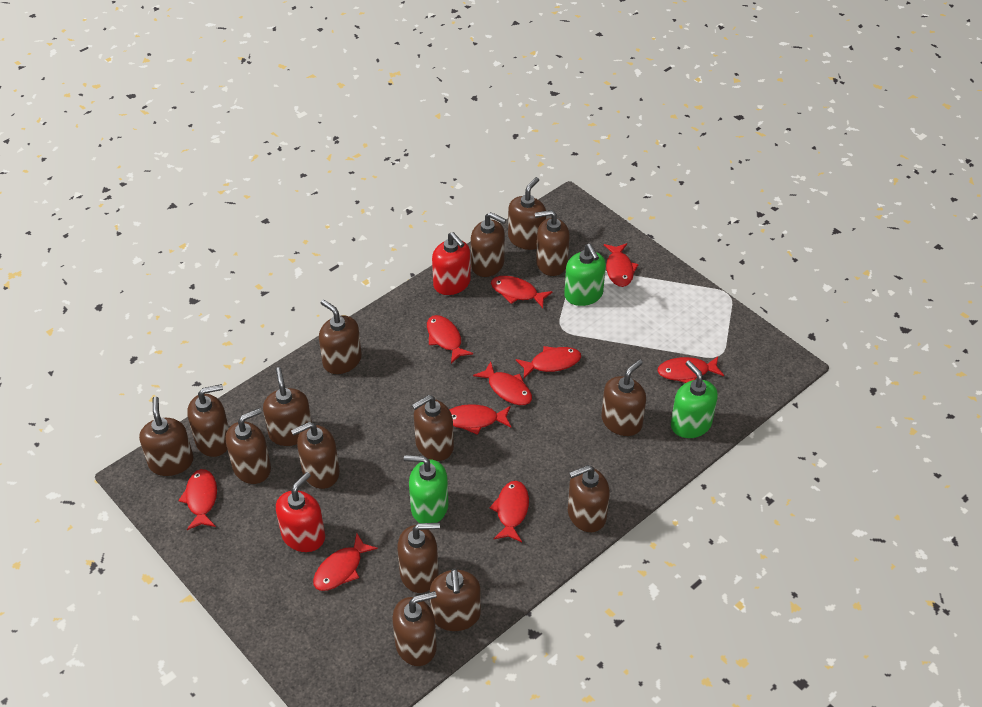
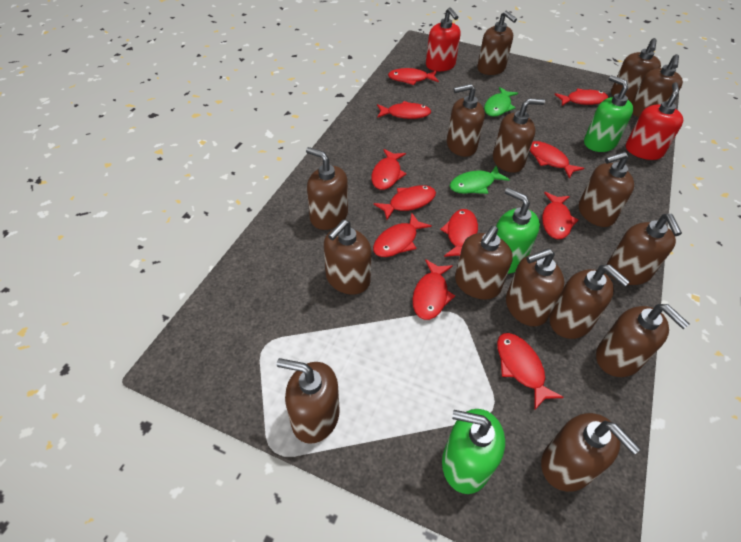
green fish: 0 -> 2
red fish: 10 -> 11

